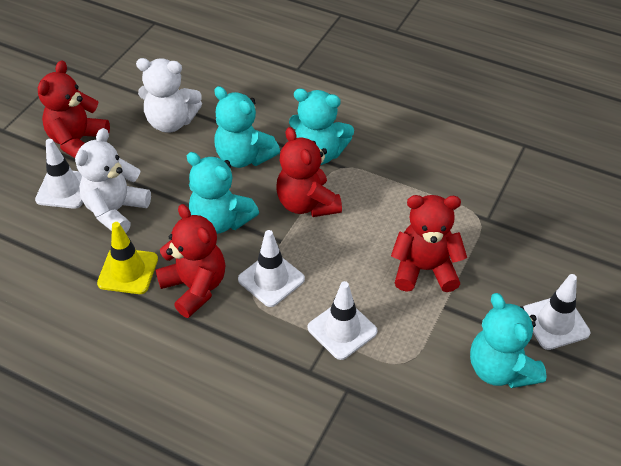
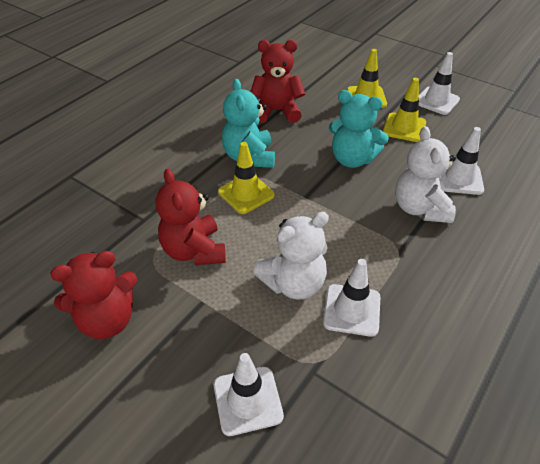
red teddy bear: 4 -> 3
turquoise teddy bear: 4 -> 2
yellow traffic cone: 1 -> 3

